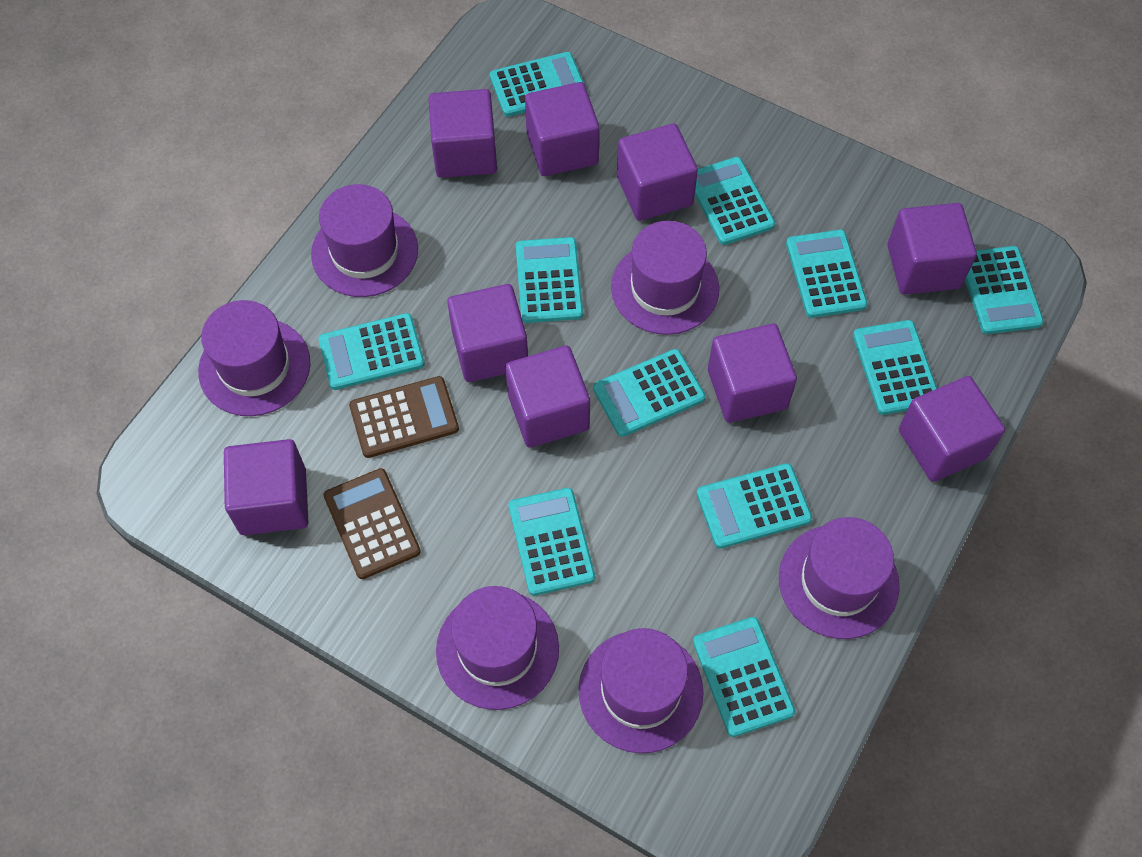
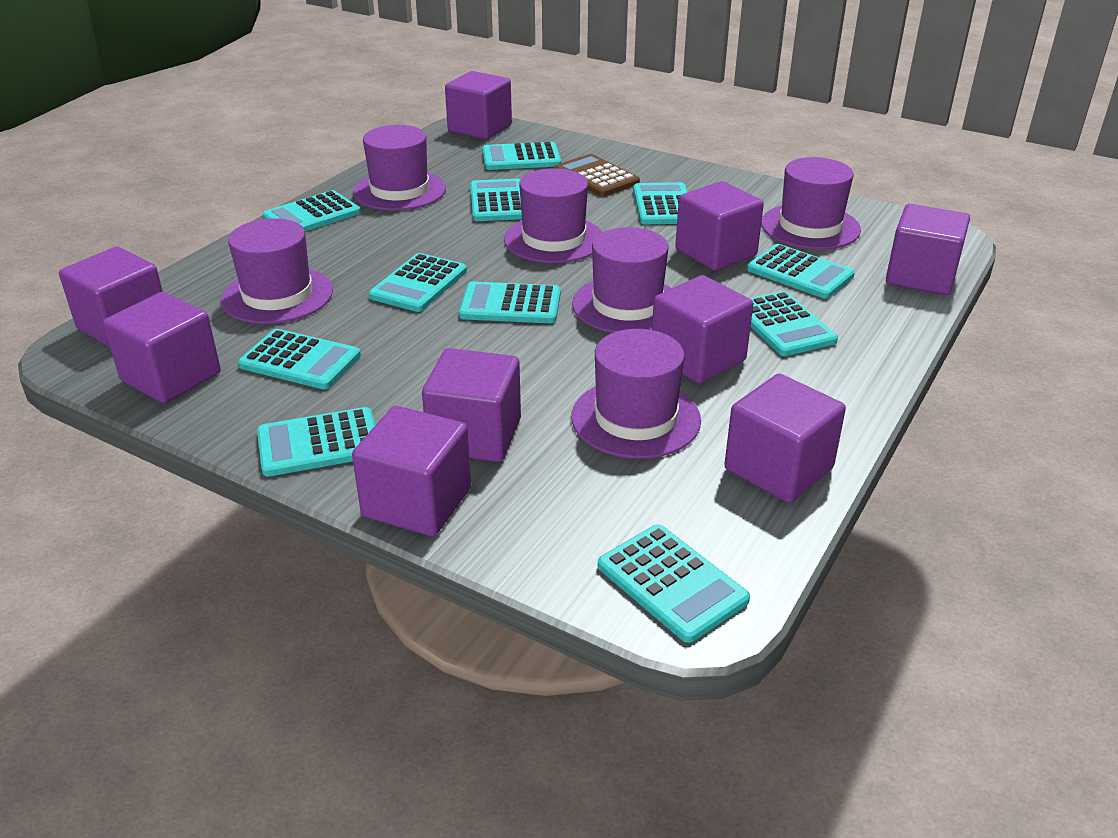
brown calculator: 2 -> 1

